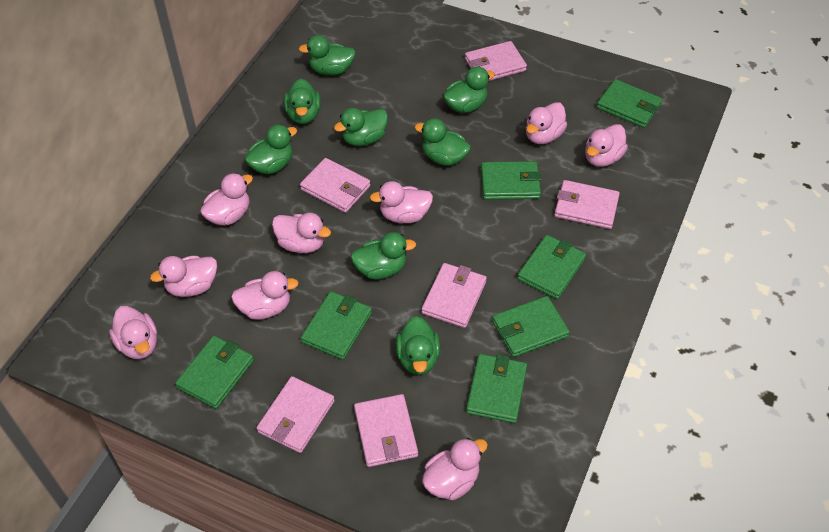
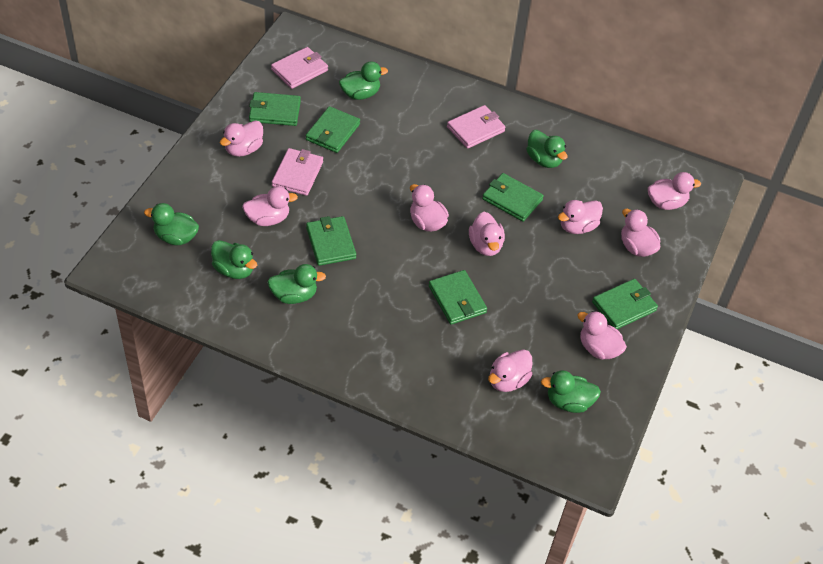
green duck: 8 -> 6
green wallet: 7 -> 6
pink wallet: 6 -> 3

